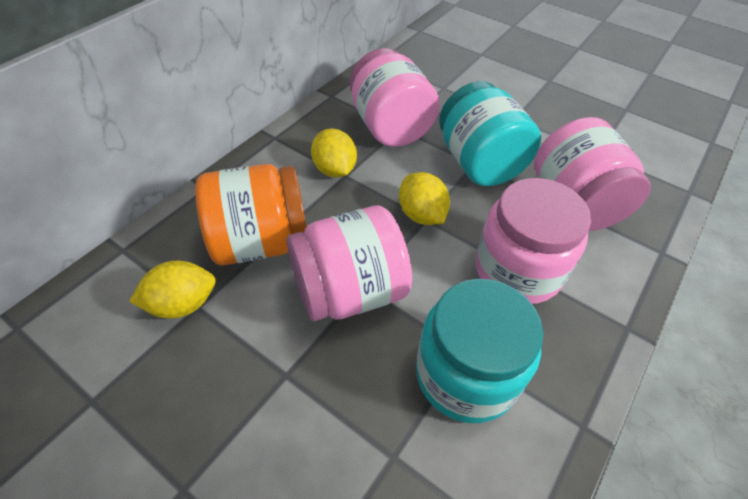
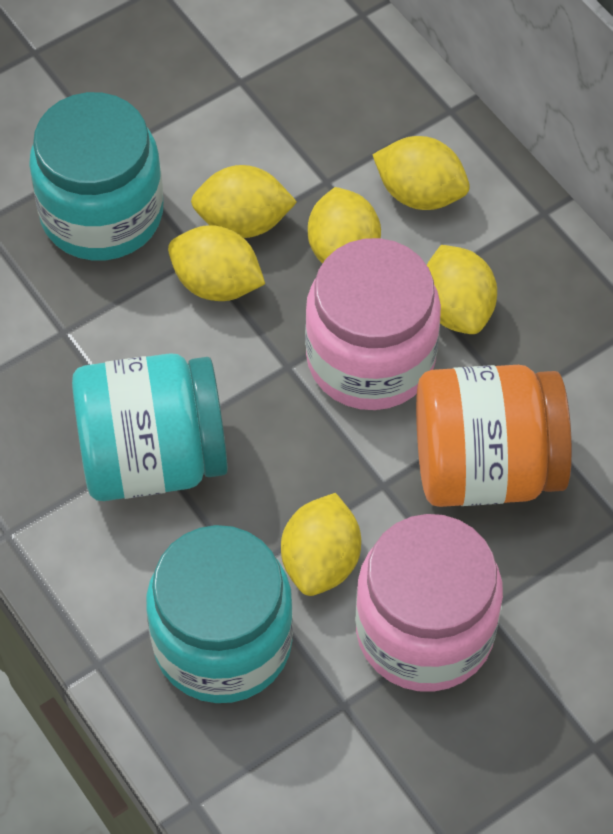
pink jar: 4 -> 2
turquoise jar: 2 -> 3
yellow lemon: 3 -> 6

